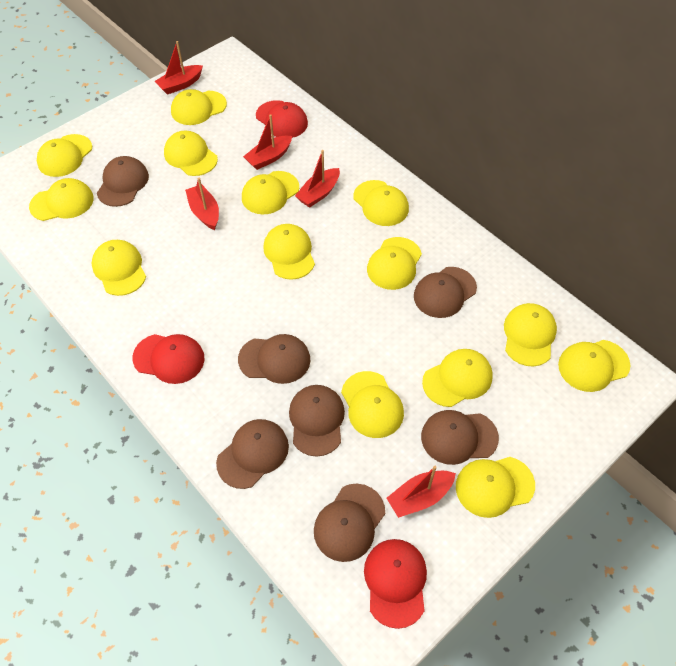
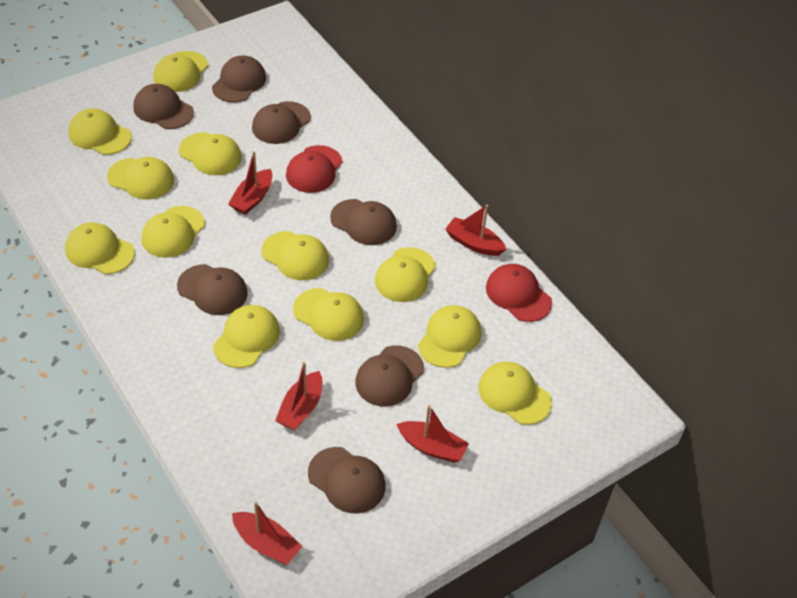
red cap: 3 -> 2
yellow cap: 14 -> 12

